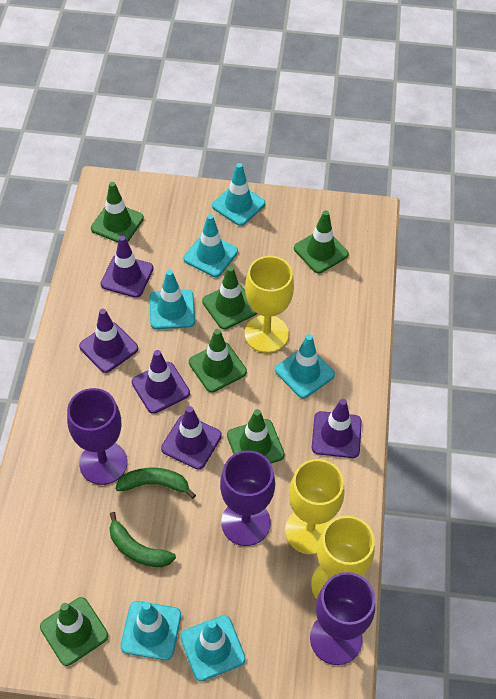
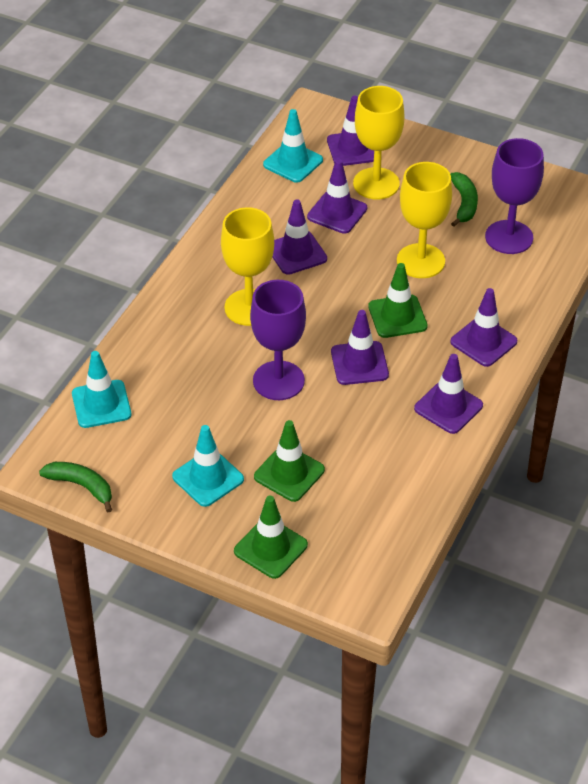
green traffic cone: 6 -> 3
purple goblet: 3 -> 2
purple traffic cone: 5 -> 6
turquoise traffic cone: 6 -> 3

